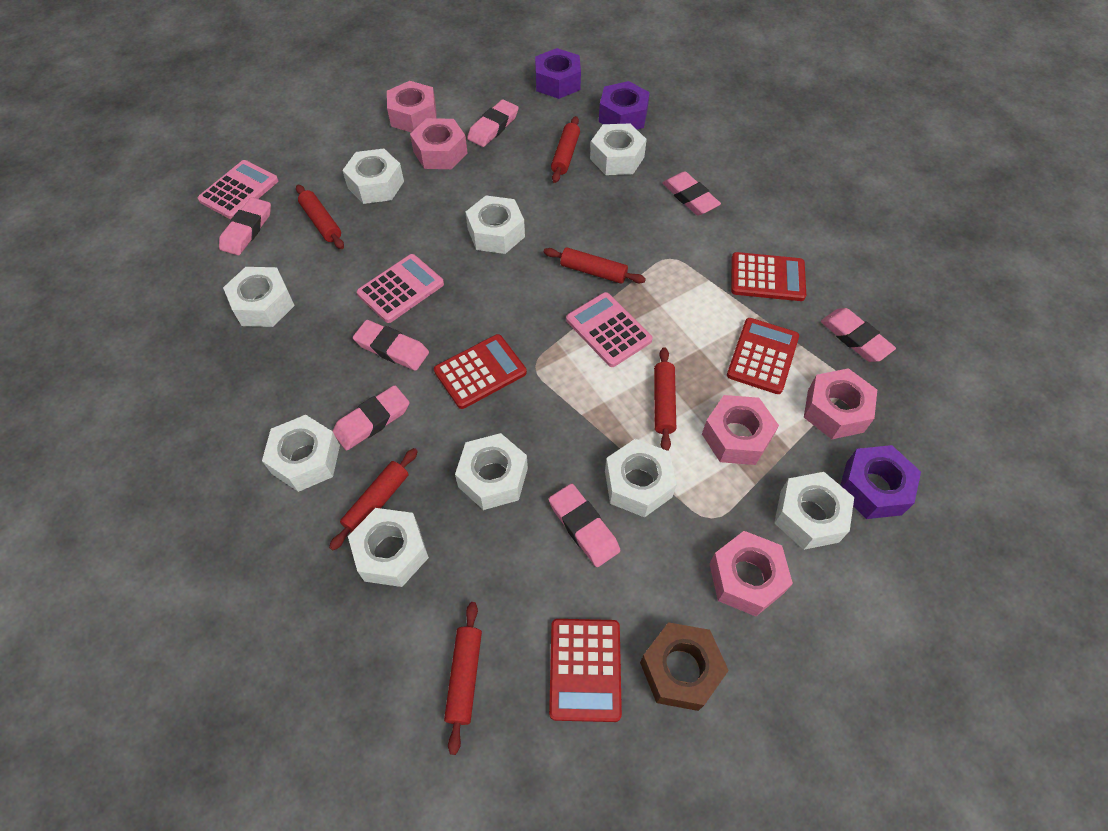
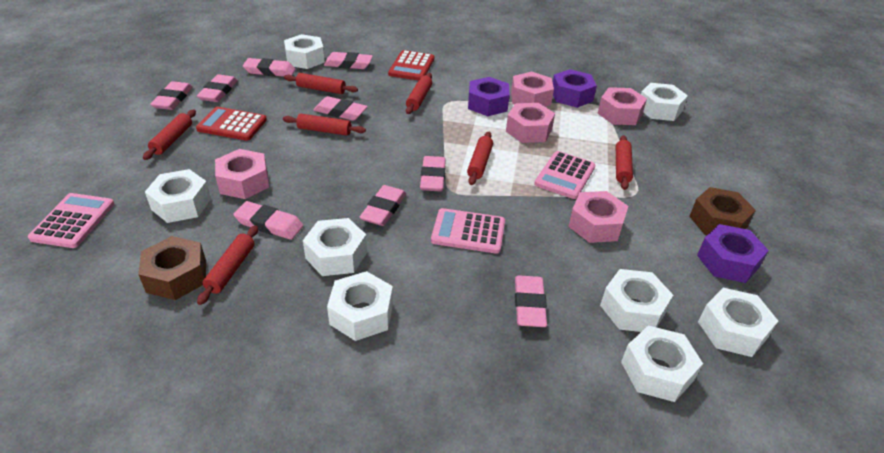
brown nut: 1 -> 2
pink eraser: 7 -> 9
red calculator: 4 -> 2
red rolling pin: 6 -> 7
white nut: 9 -> 8

